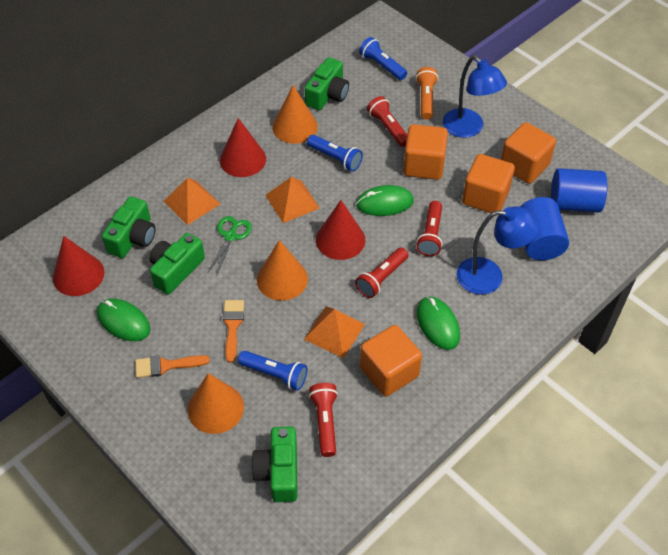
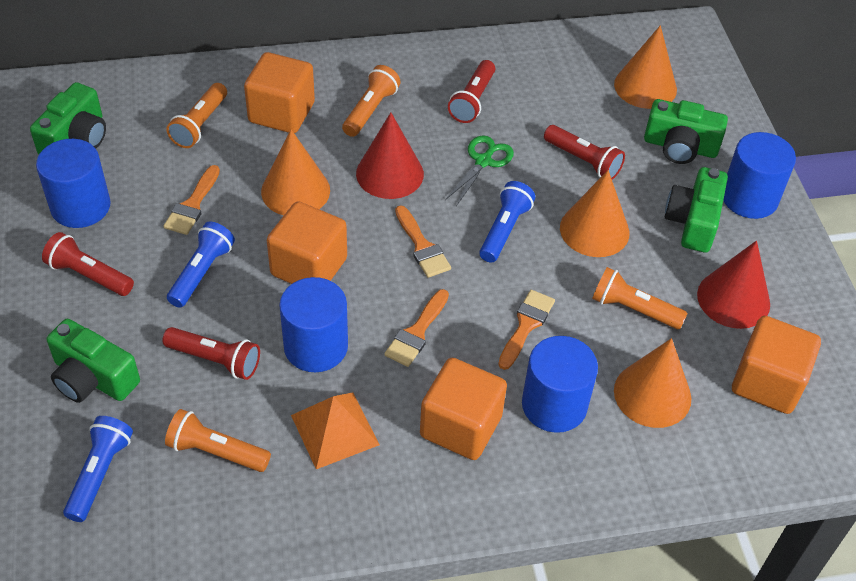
blue cylinder: 2 -> 4
blue lamp: 2 -> 0
green mouse: 3 -> 0
orange brush: 2 -> 4
orange cone: 3 -> 4
orange flashlight: 1 -> 4
orange pyramid: 3 -> 1
red cone: 3 -> 2

